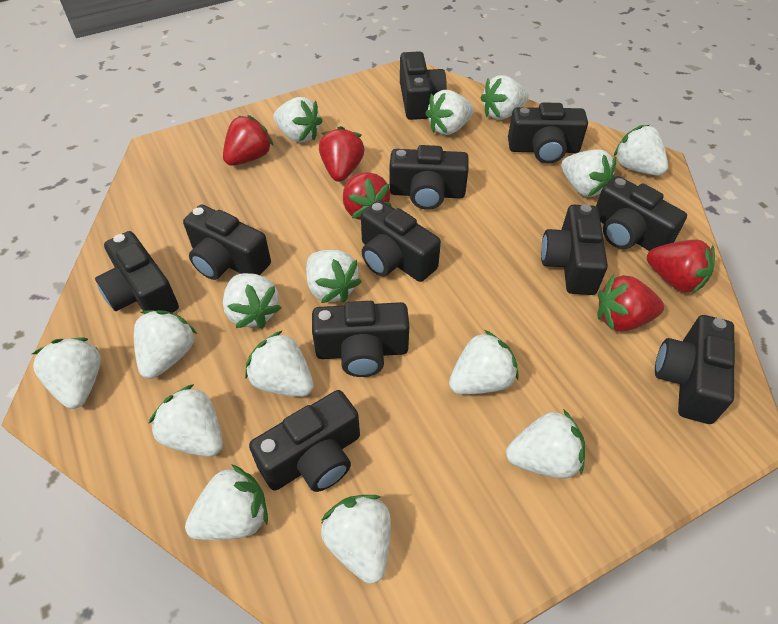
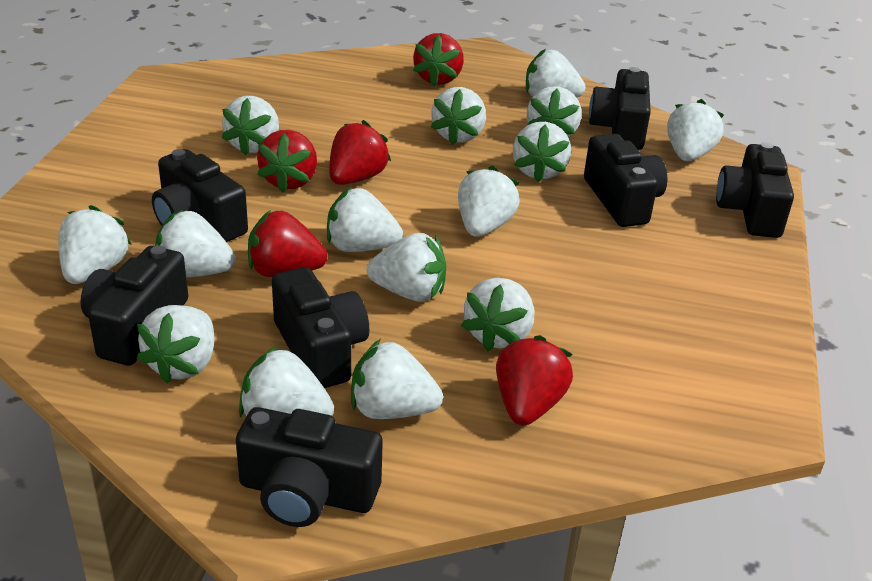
black camera: 11 -> 7

